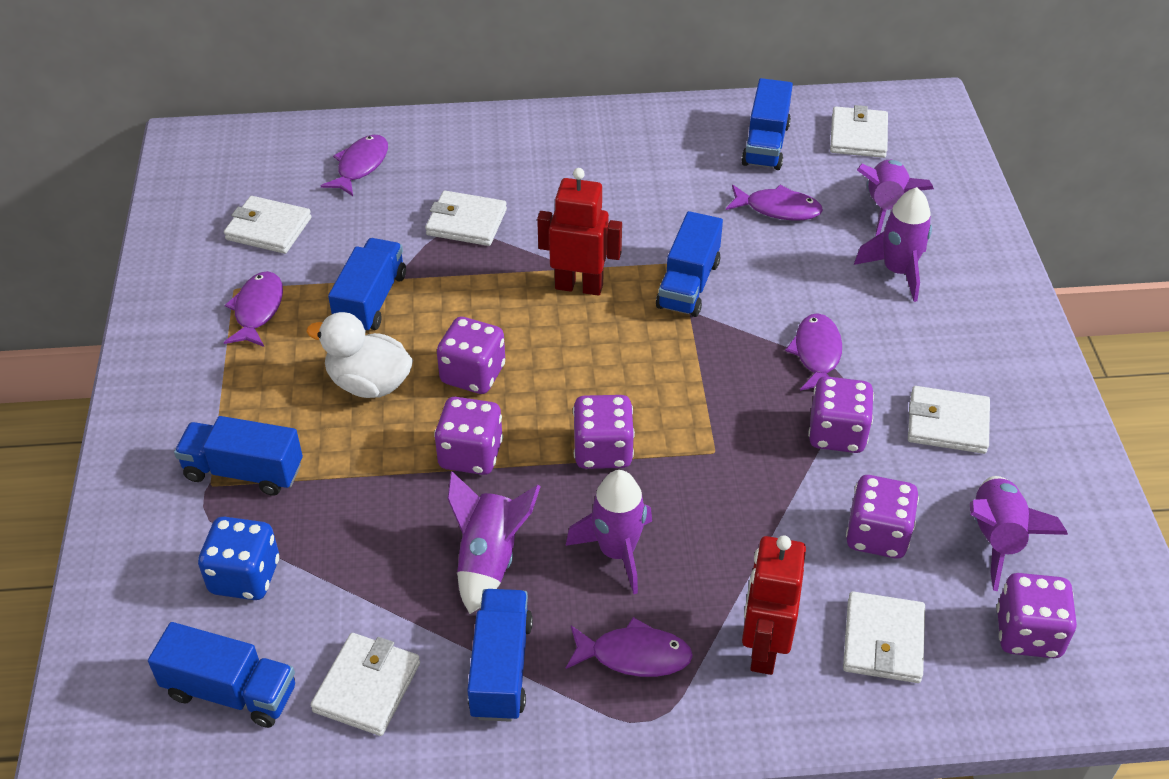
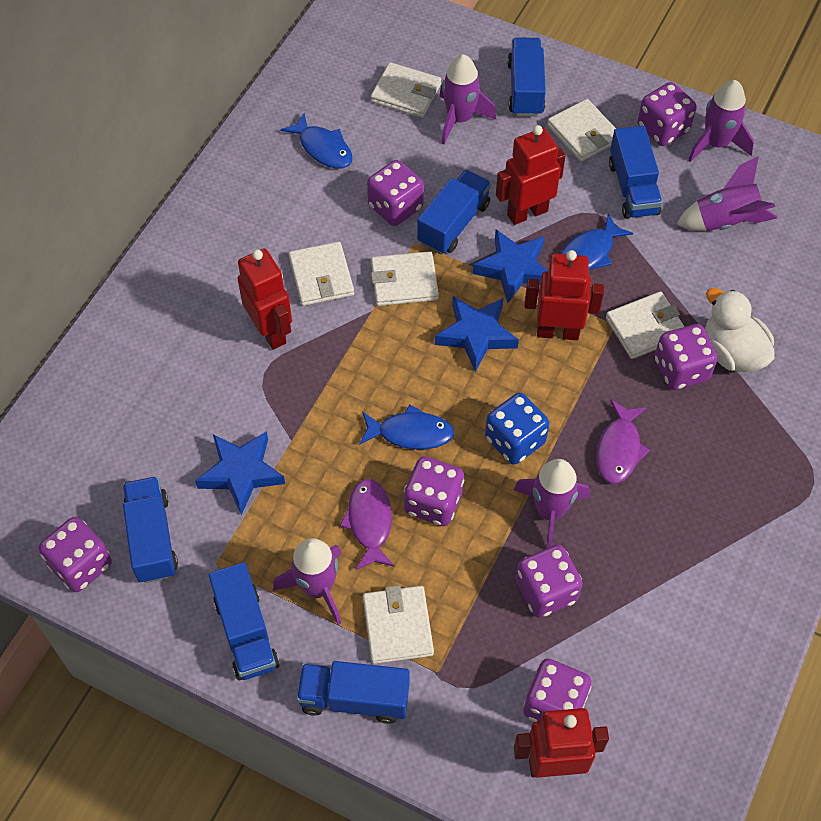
blue fish: 0 -> 3
blue star: 0 -> 3
purple dice: 6 -> 7
purple fish: 5 -> 2
red robot: 2 -> 4

